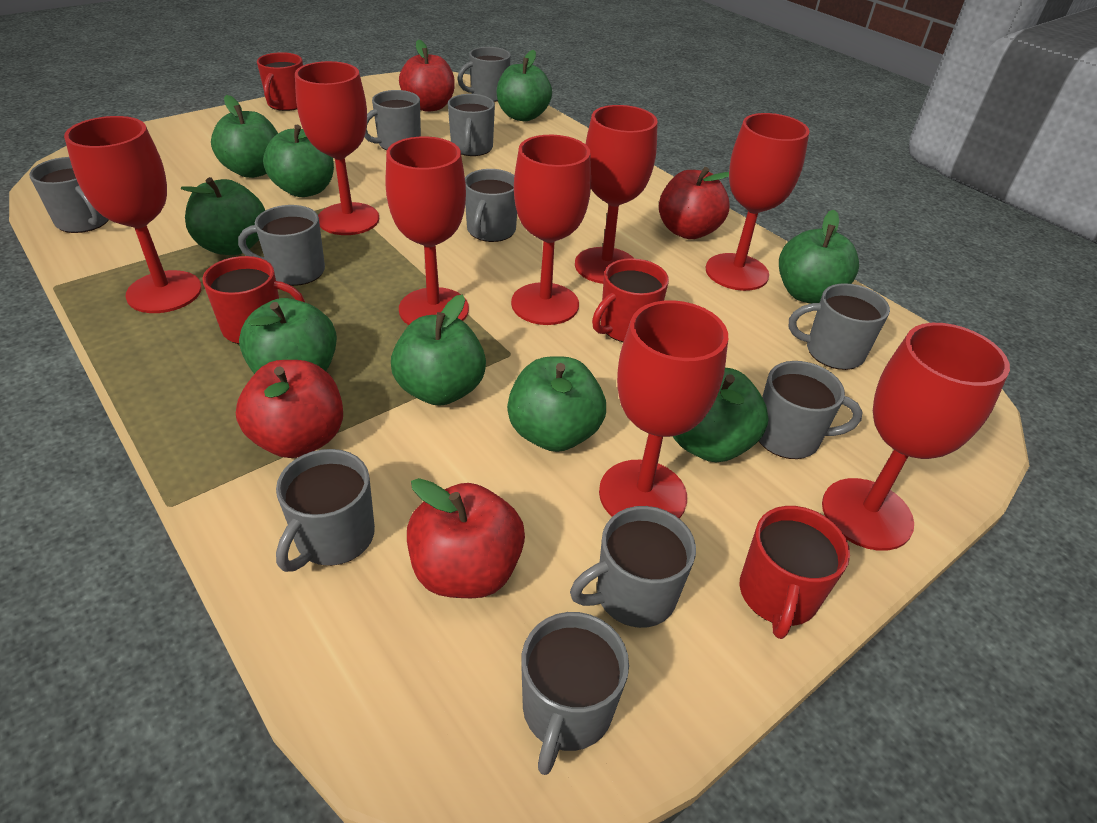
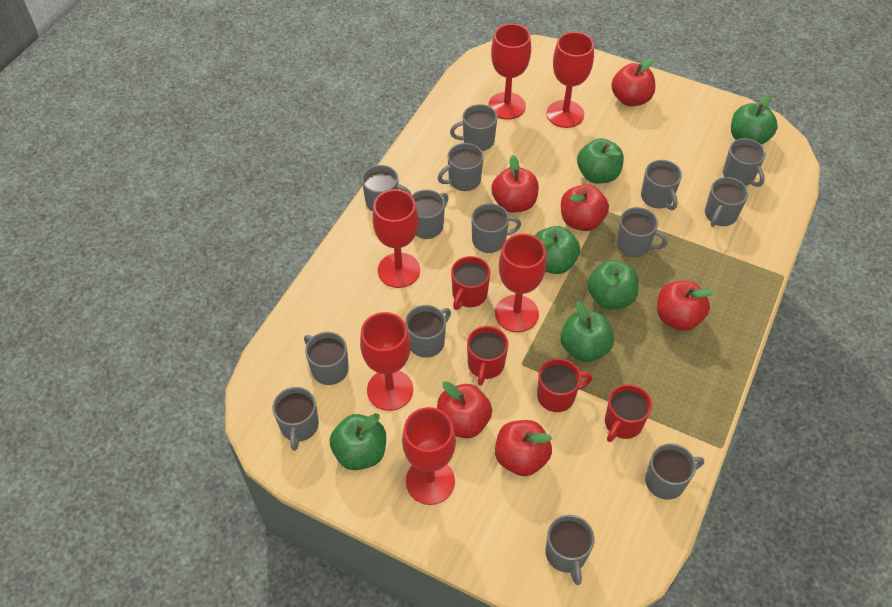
green apple: 9 -> 6
grey mug: 11 -> 14
red apple: 4 -> 6
red goblet: 8 -> 6

